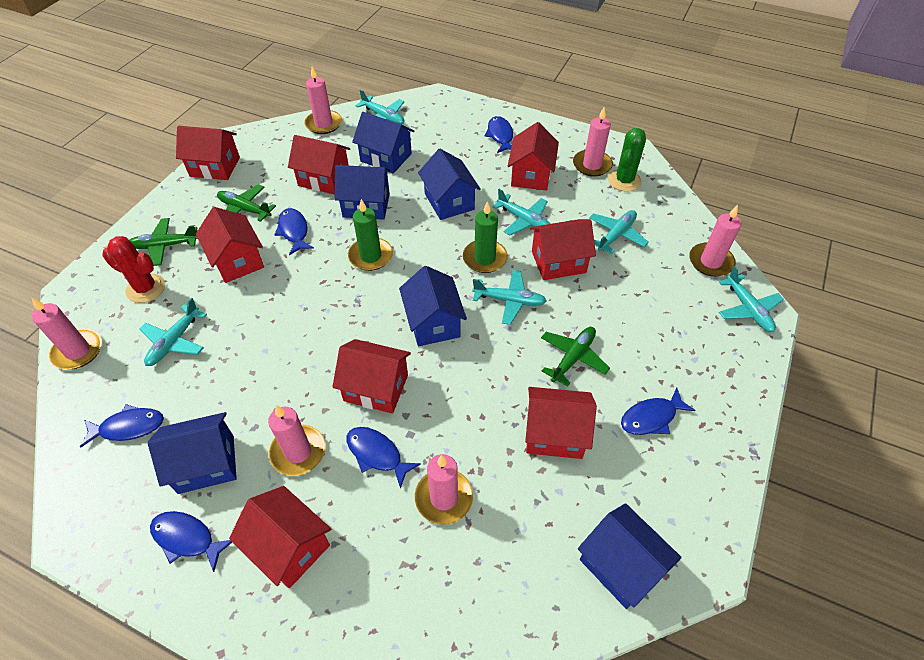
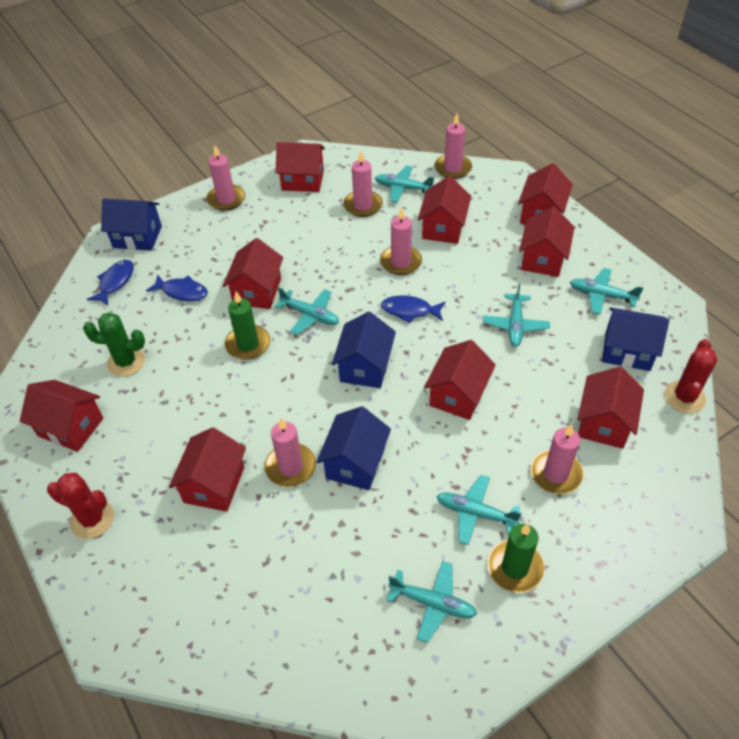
blue fish: 6 -> 3
blue house: 6 -> 4
green plane: 3 -> 0
red cactus: 1 -> 2
red house: 8 -> 9

